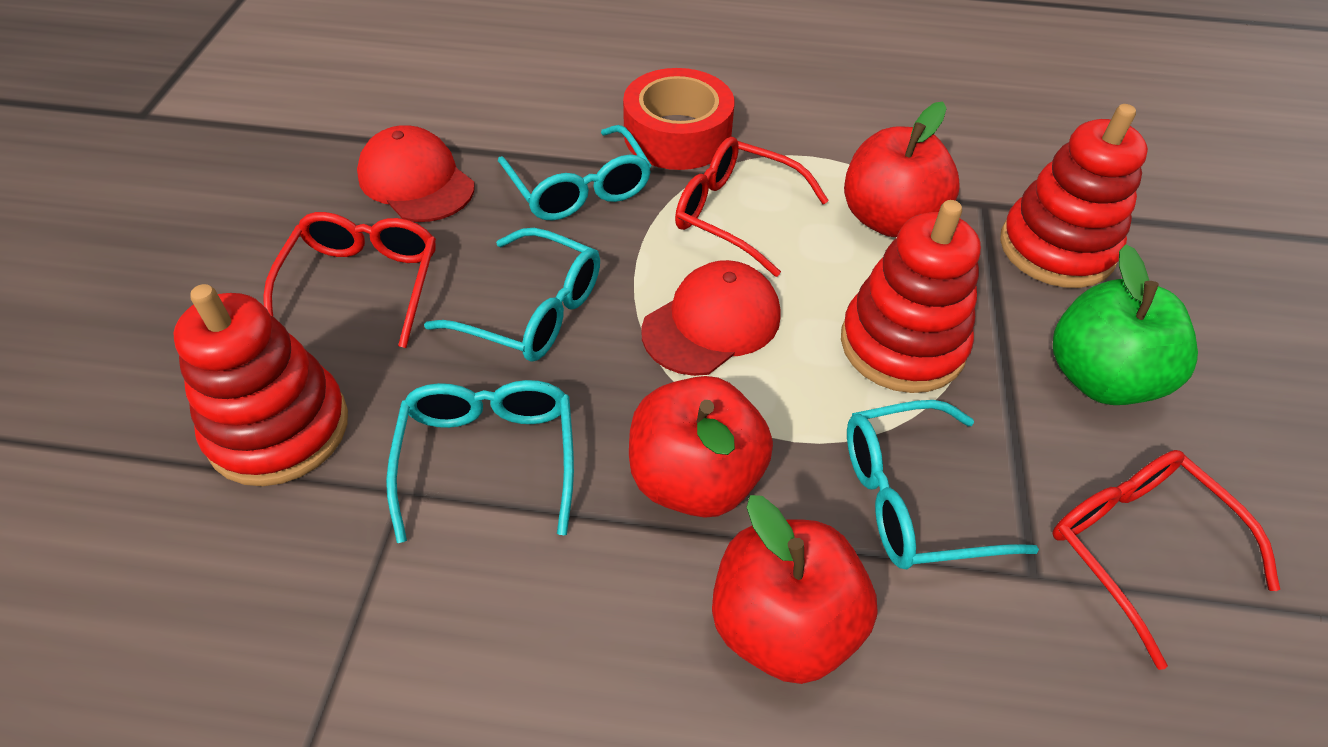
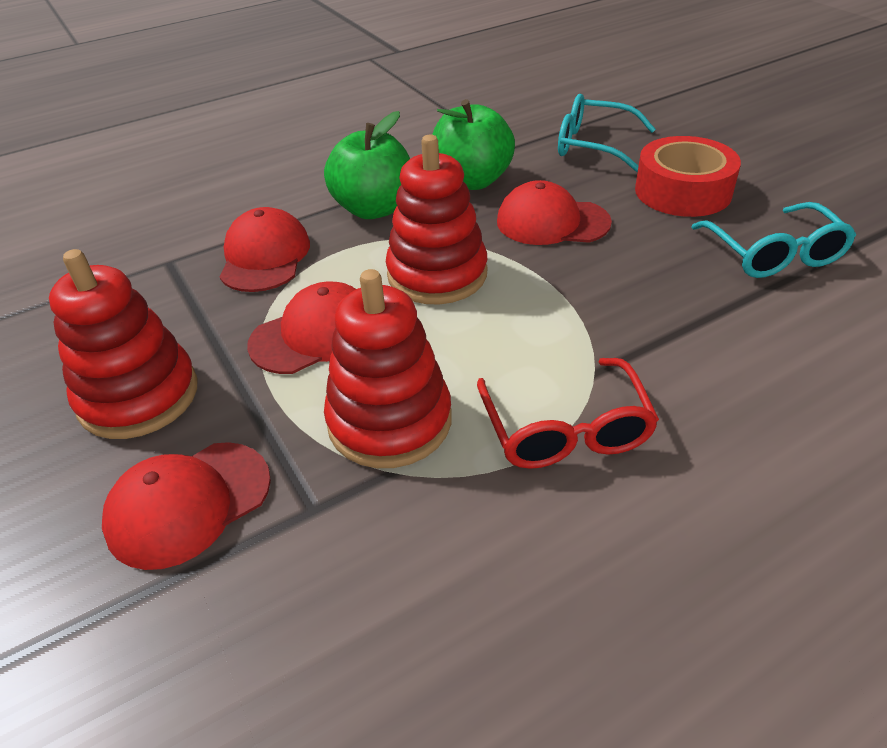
green apple: 1 -> 2
red apple: 3 -> 0
red cap: 2 -> 4
red glasses: 3 -> 1
turquoise glasses: 4 -> 2

